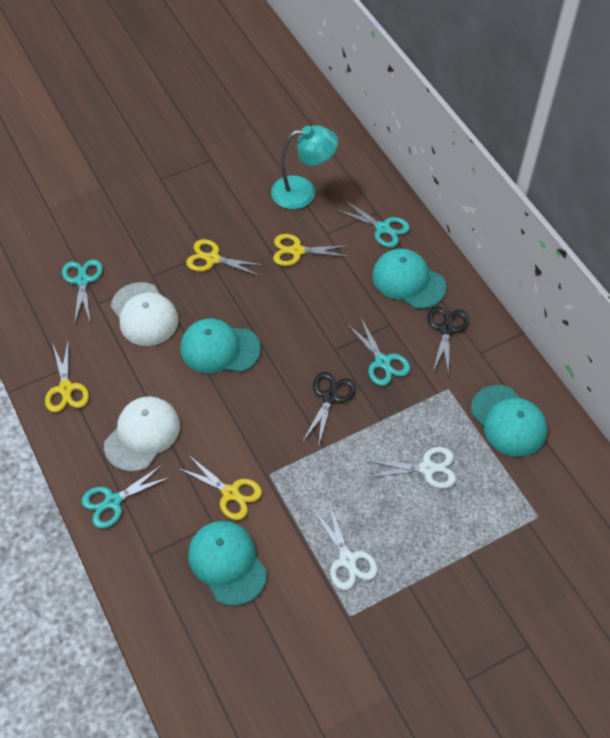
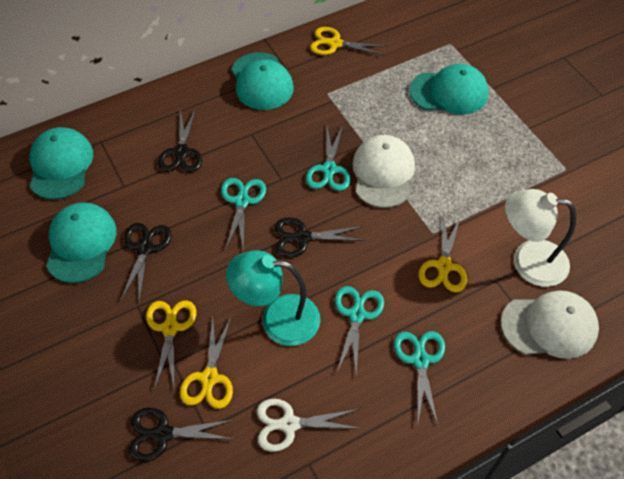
black scissors: 2 -> 4
white lamp: 0 -> 1
white scissors: 2 -> 1

